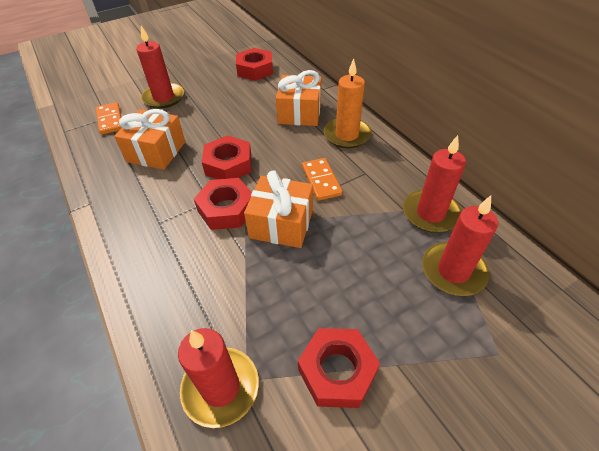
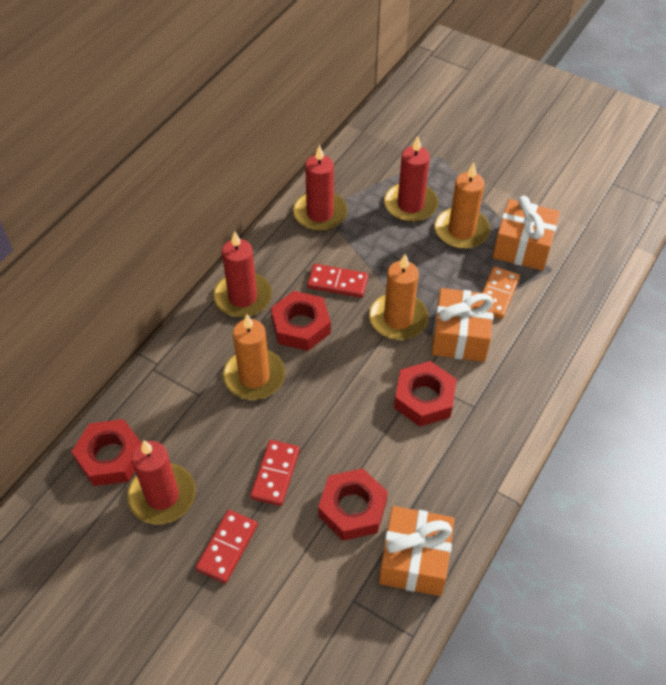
orange candle: 1 -> 3
orange domino: 2 -> 1
red domino: 0 -> 3

